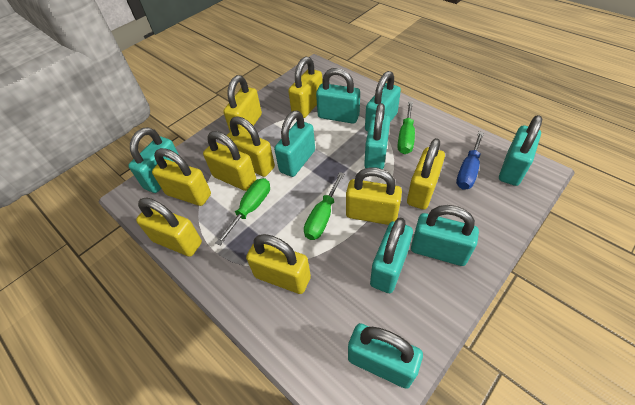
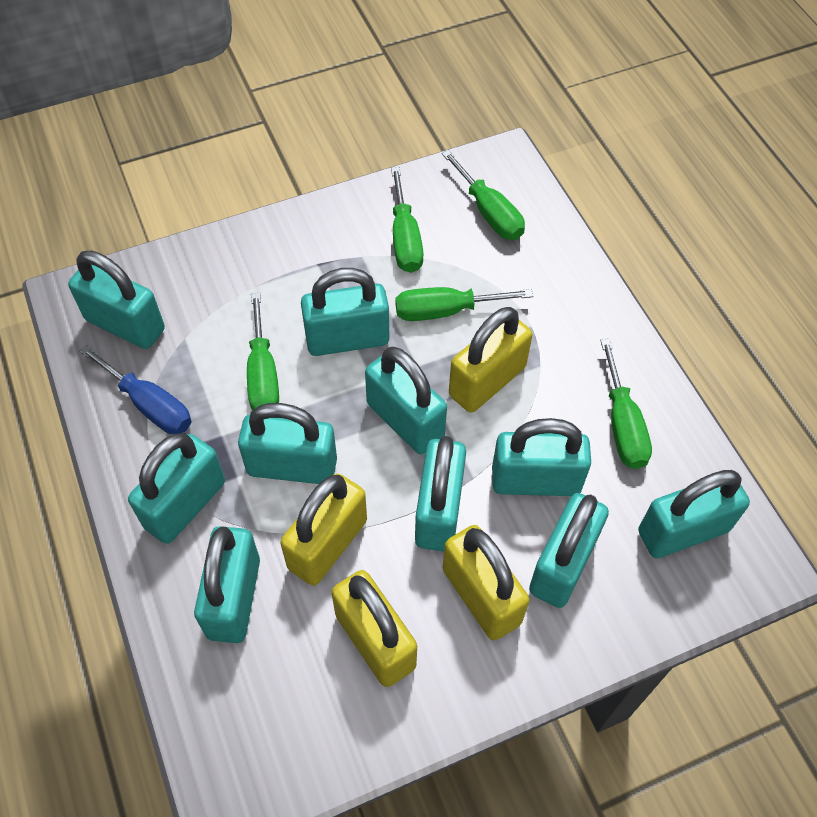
green screwdriver: 3 -> 5
turquoise padlock: 9 -> 10
yellow padlock: 9 -> 4

